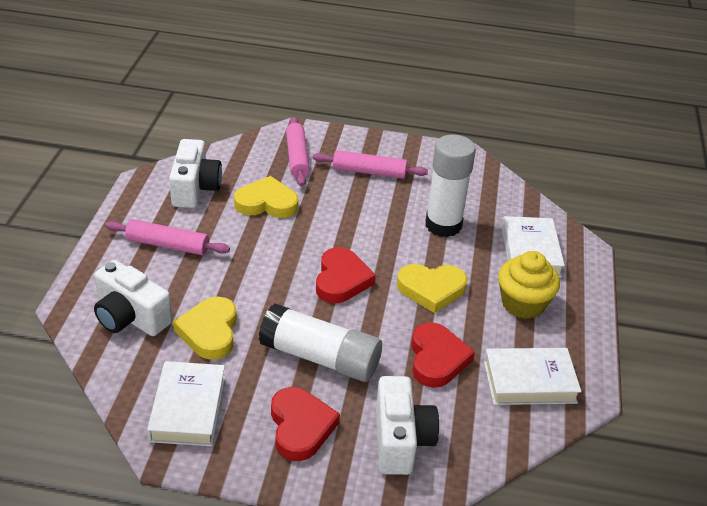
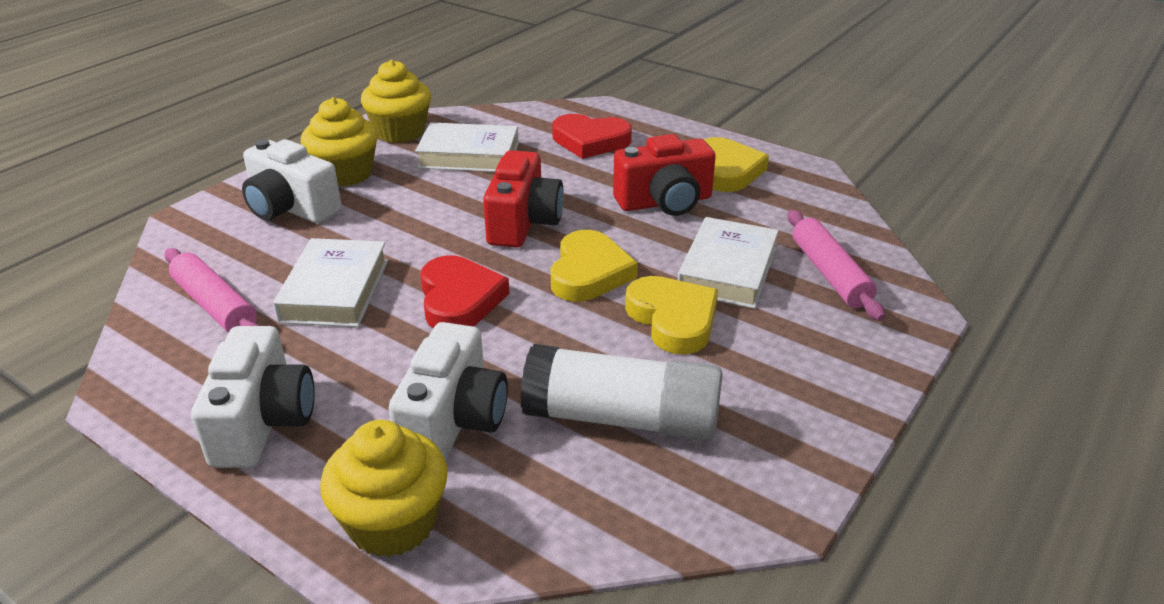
pink rolling pin: 3 -> 2
red camera: 0 -> 2
red heart: 3 -> 2
white glue stick: 2 -> 1
yellow cupcake: 1 -> 3

